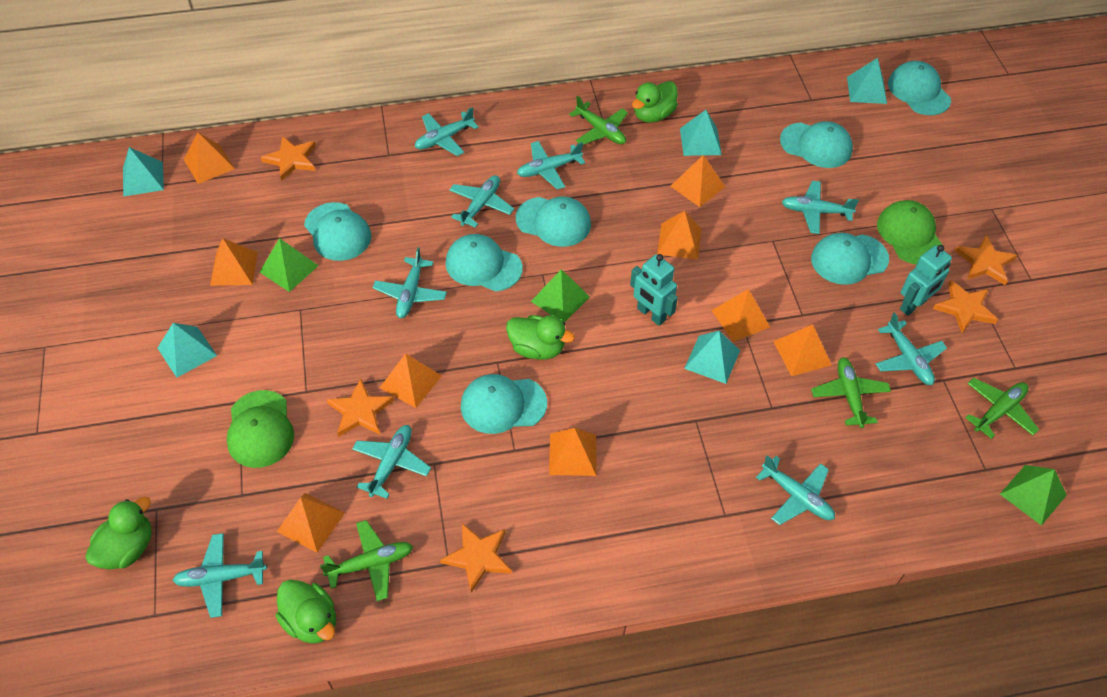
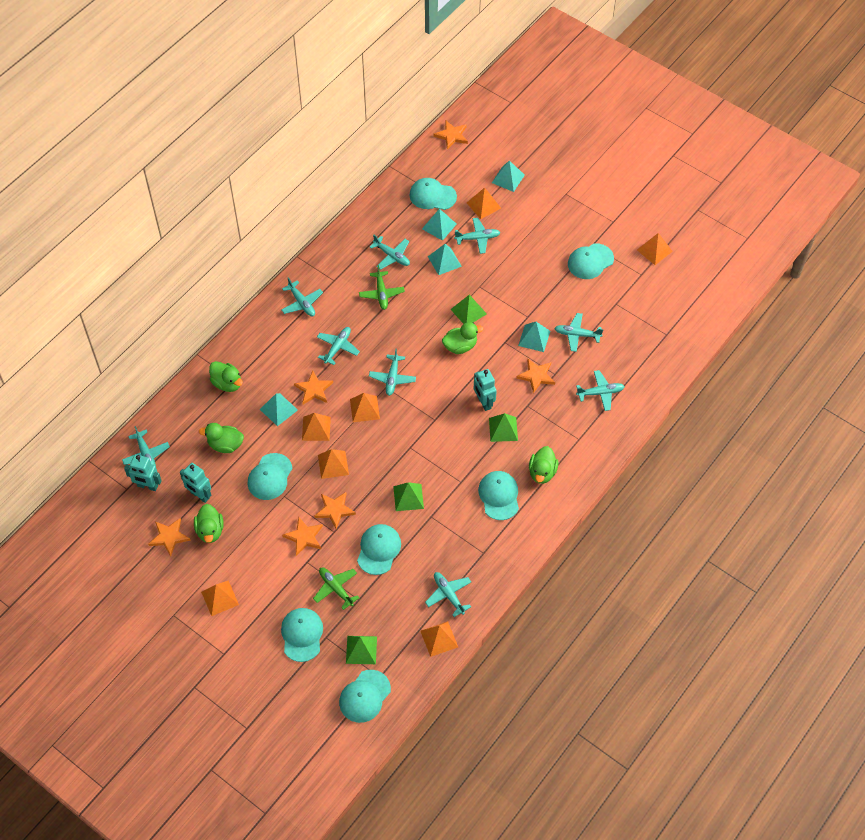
green cap: 2 -> 0
green duck: 4 -> 5
green plane: 4 -> 2
green pyramid: 3 -> 4
orange pyramid: 9 -> 7
orange star: 5 -> 6
turquoise robot: 2 -> 3

